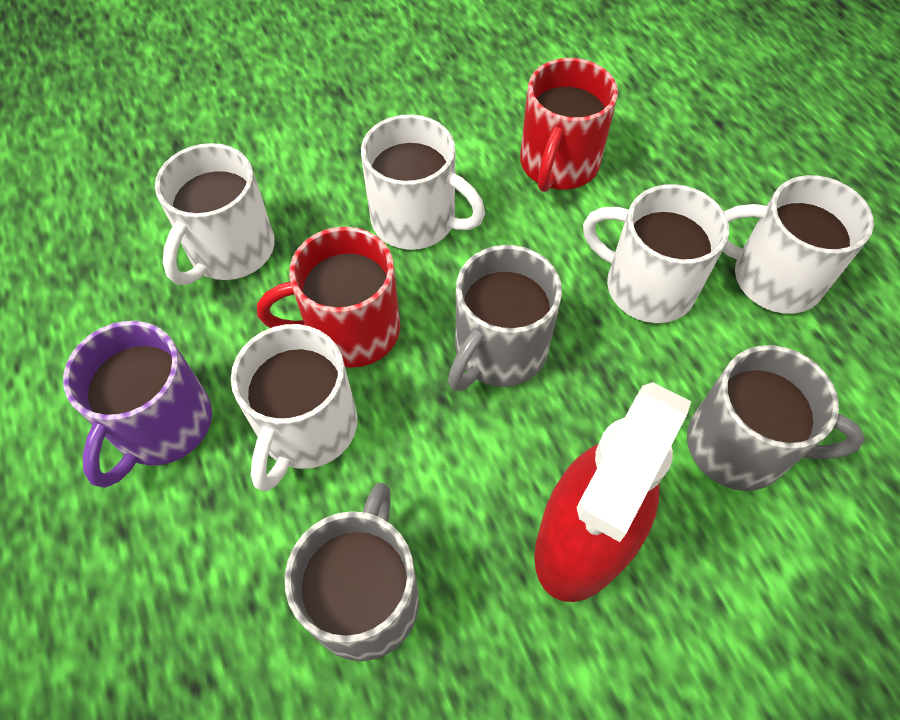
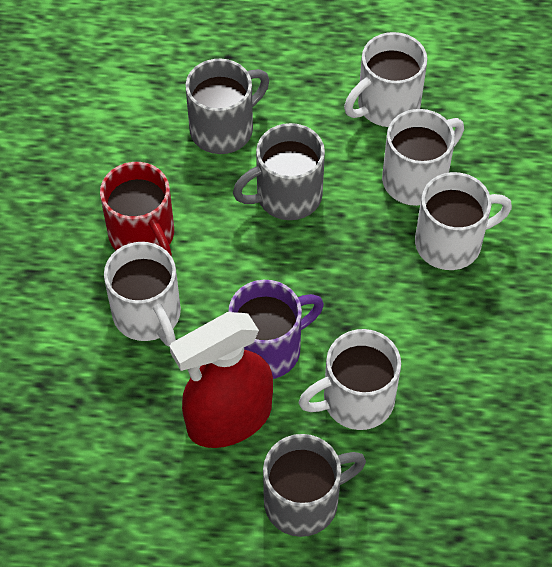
red mug: 2 -> 1

